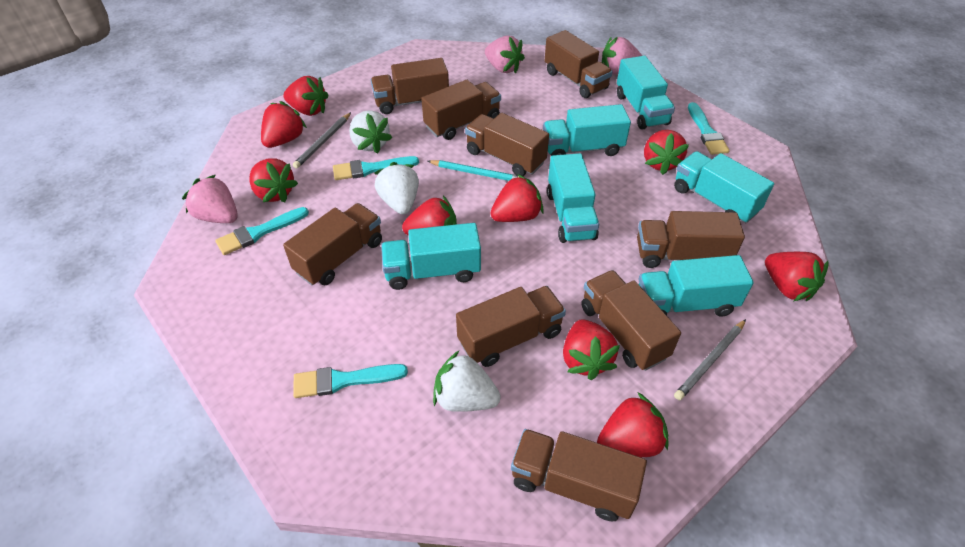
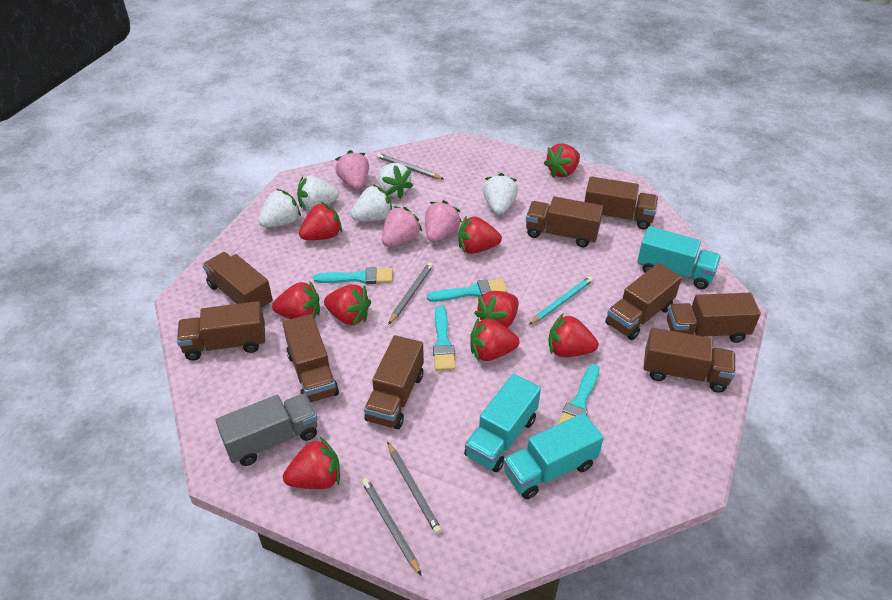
grey pencil: 2 -> 4
grey truck: 0 -> 1
turquoise truck: 6 -> 3
white strawberry: 3 -> 5

